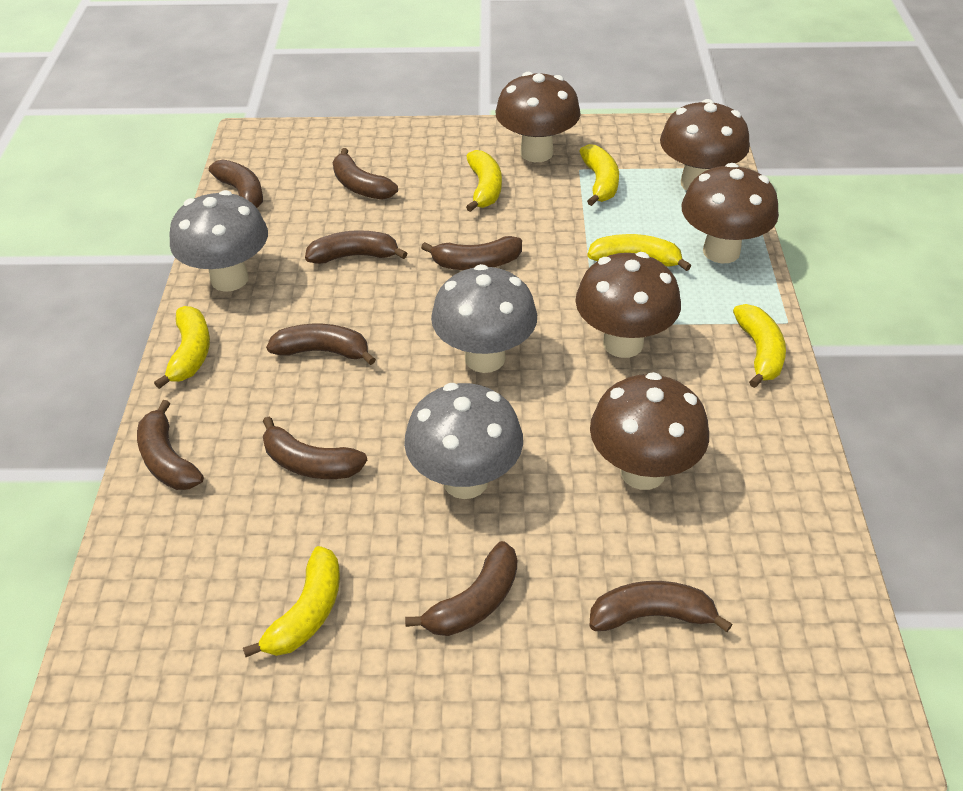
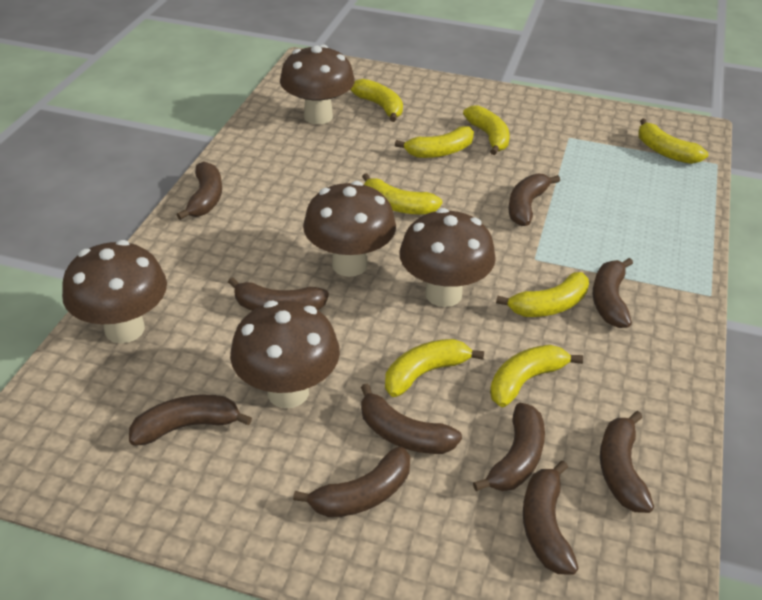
brown banana: 9 -> 10
grey mushroom: 3 -> 0
yellow banana: 6 -> 8

